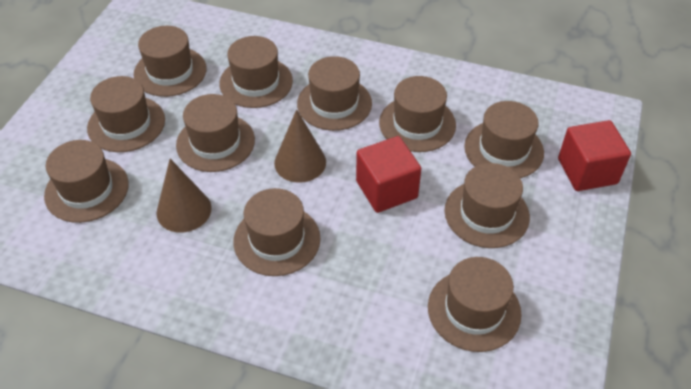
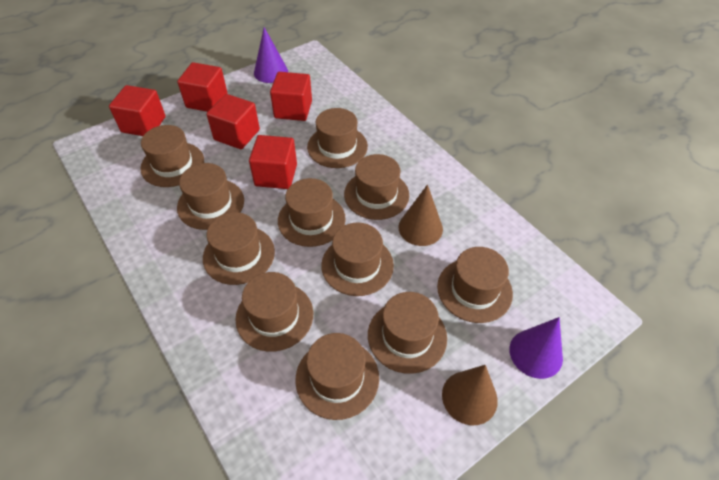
purple cone: 0 -> 2
red cube: 2 -> 5

